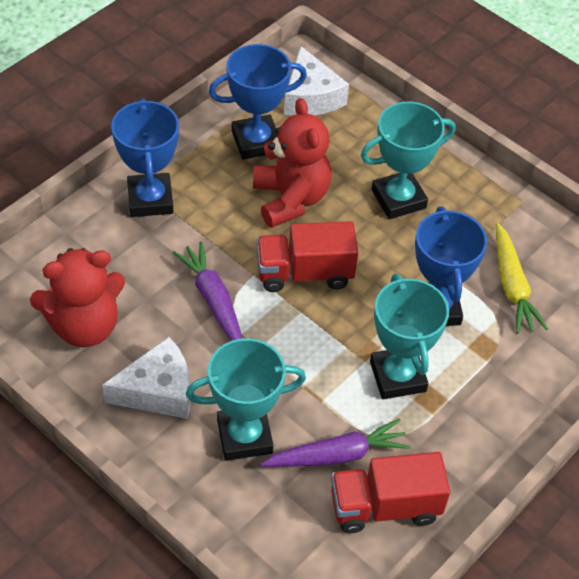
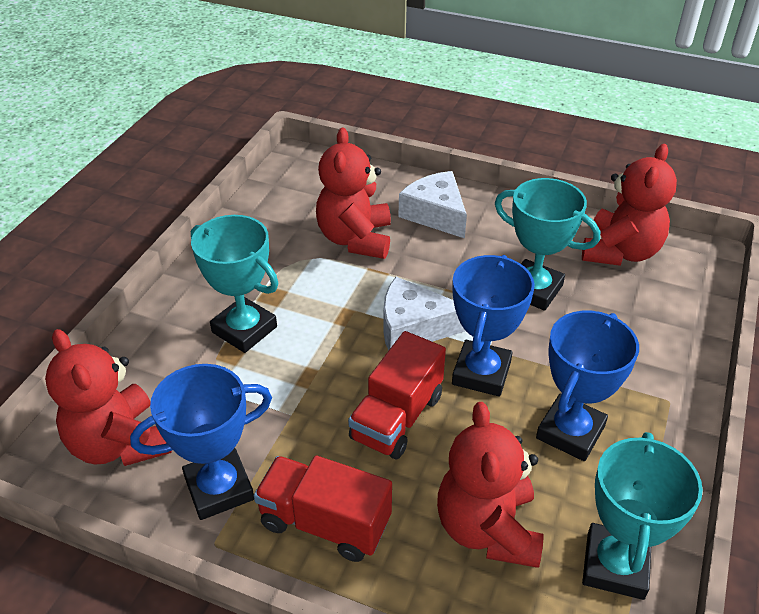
purple carrot: 2 -> 0
red teddy bear: 2 -> 4
yellow carrot: 1 -> 0

